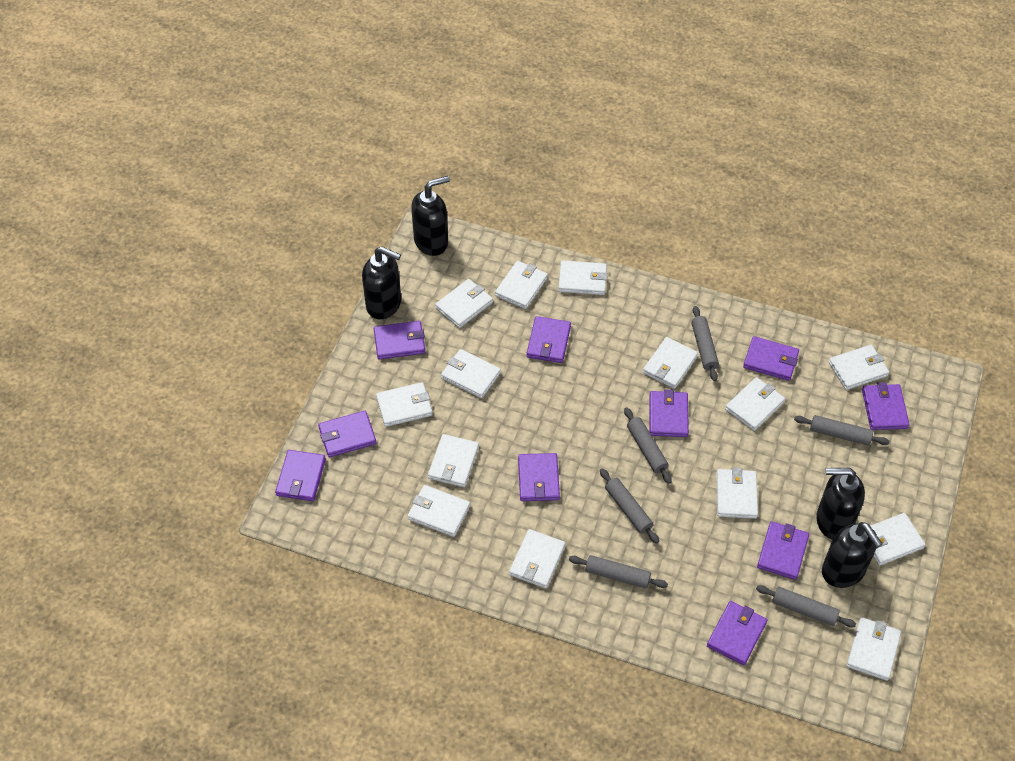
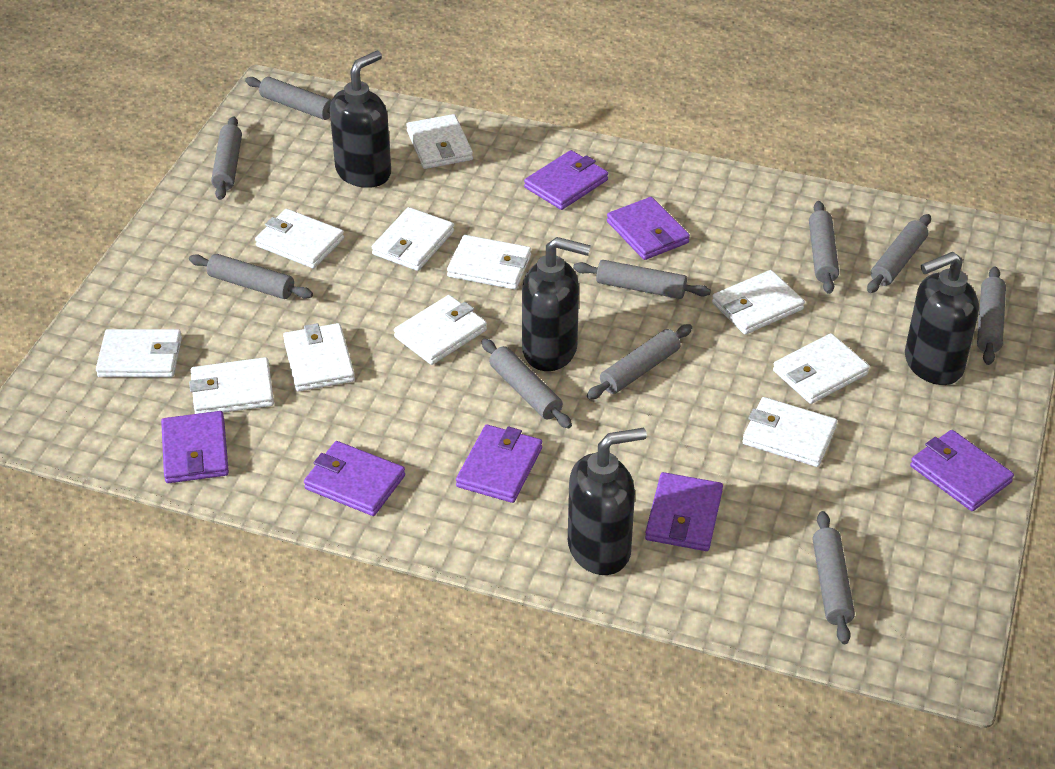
grey rolling pin: 6 -> 10
purple wallet: 10 -> 7
white wallet: 14 -> 11

